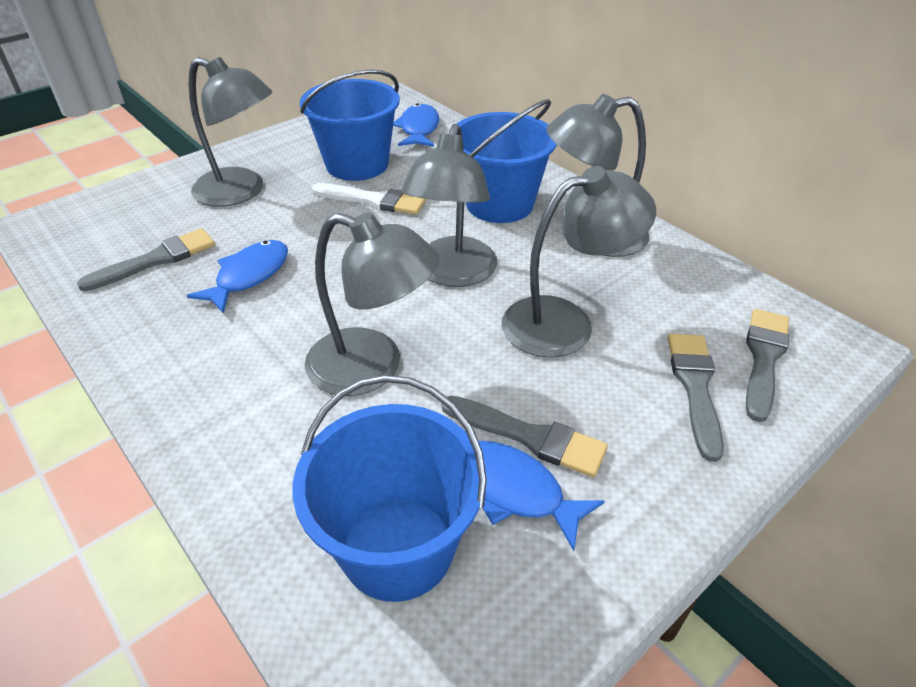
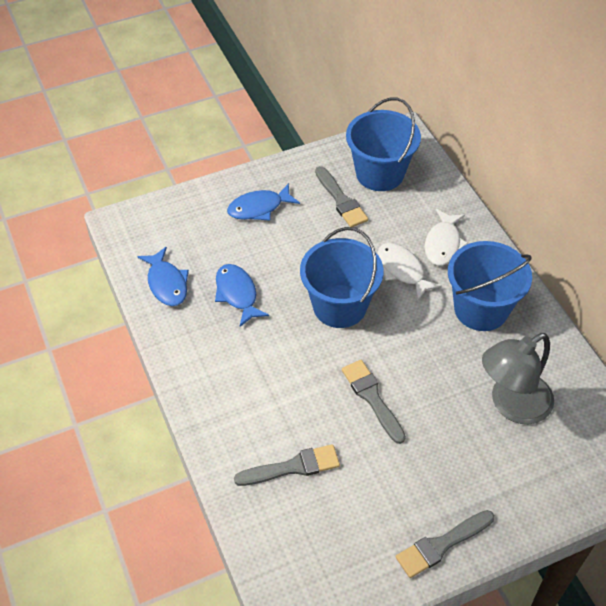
grey lamp: 5 -> 1
white brush: 1 -> 0
white fish: 0 -> 2

